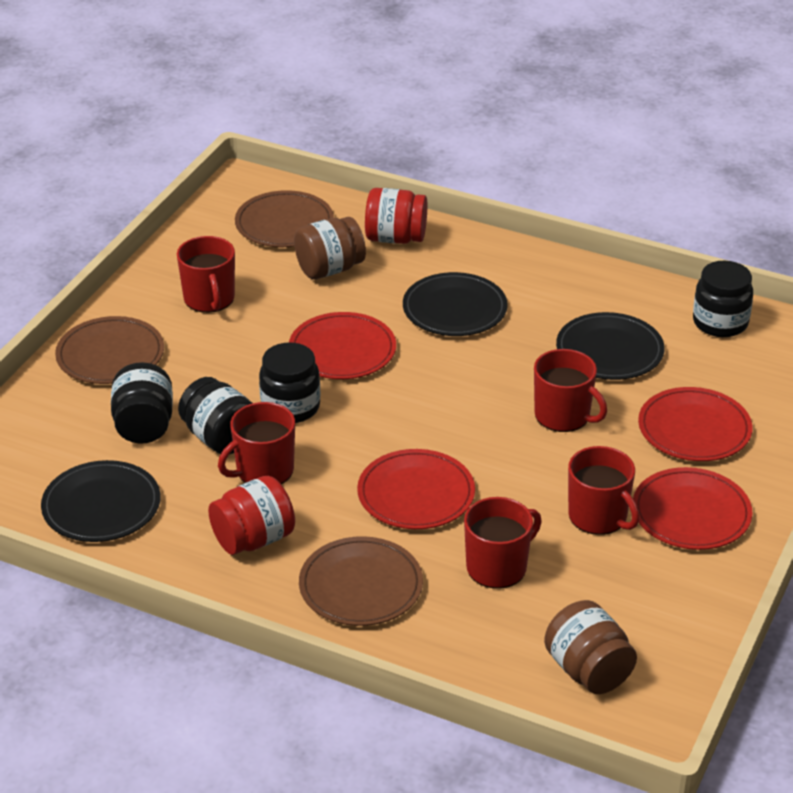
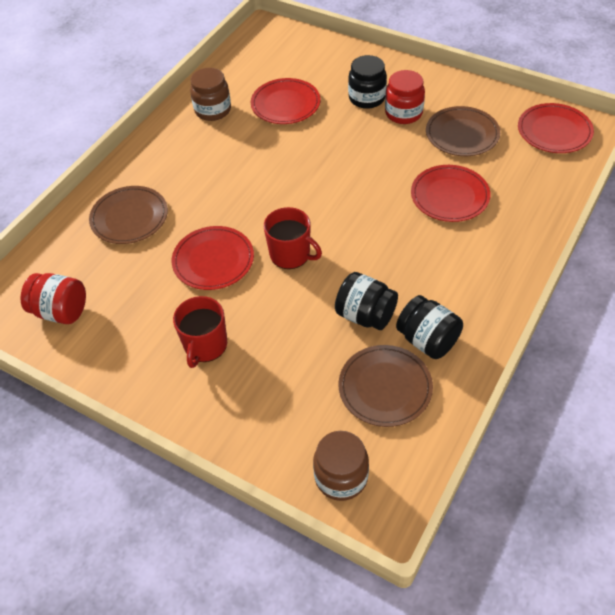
black jar: 4 -> 3
black plate: 3 -> 0
red mug: 5 -> 2

